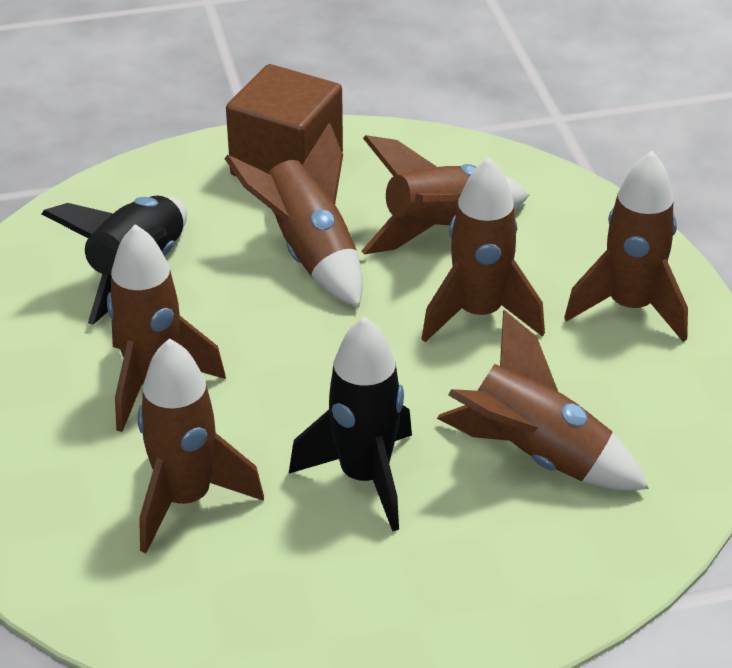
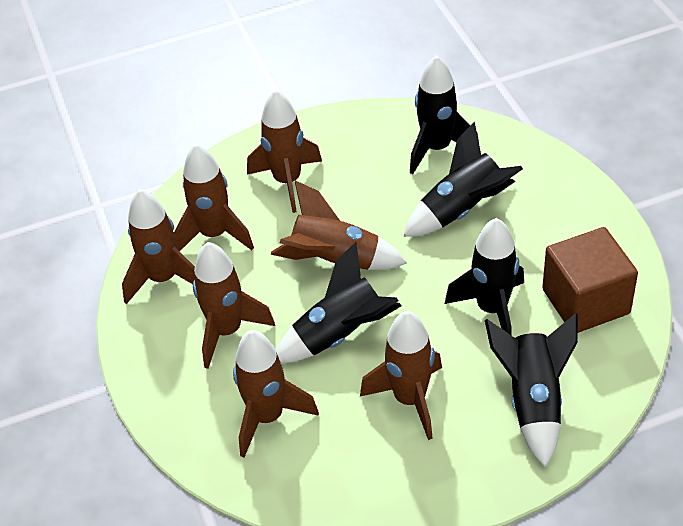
black rocket: 2 -> 5

